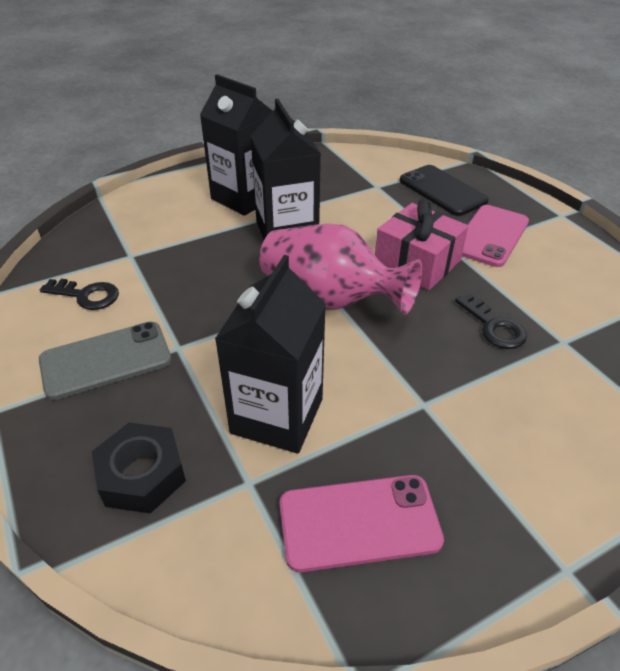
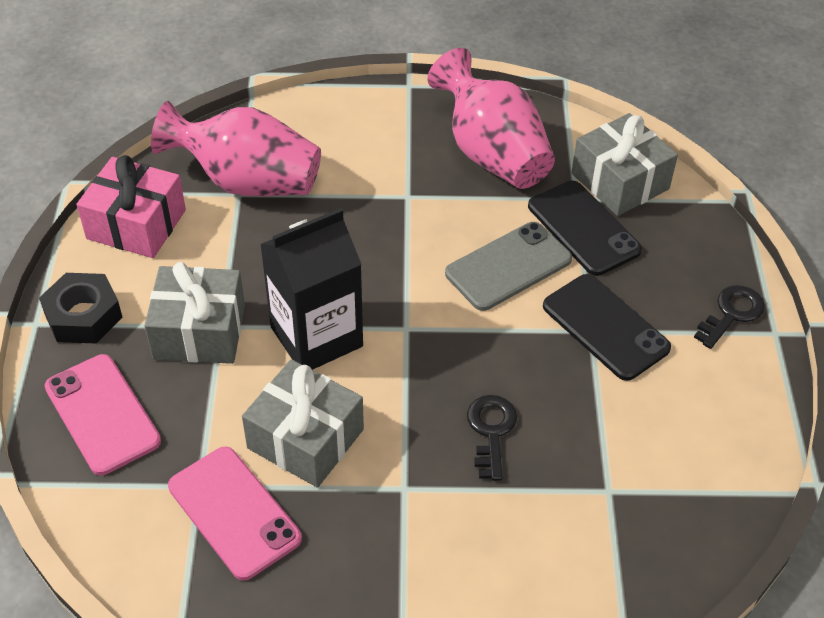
black carton: 3 -> 1
black phone: 1 -> 2
grey gift: 0 -> 3
pink vase: 1 -> 2

